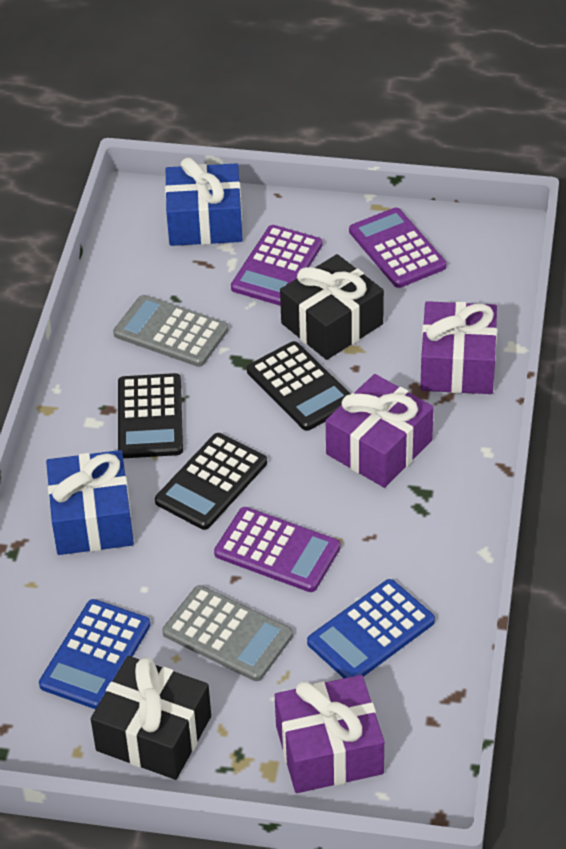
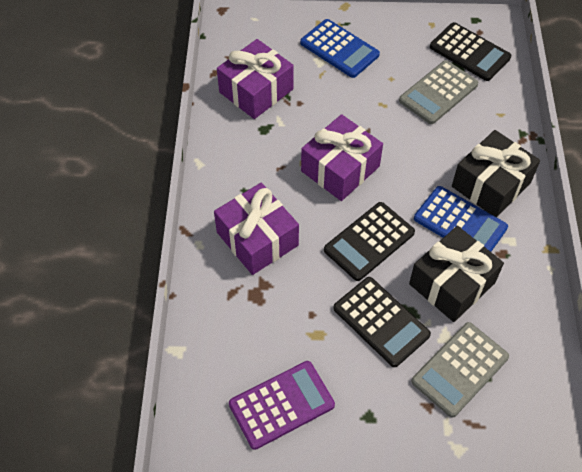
blue gift: 2 -> 0
purple calculator: 3 -> 1

